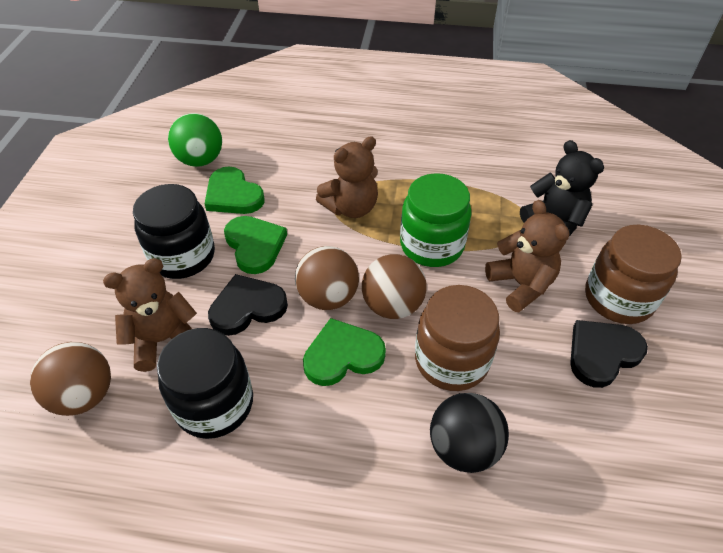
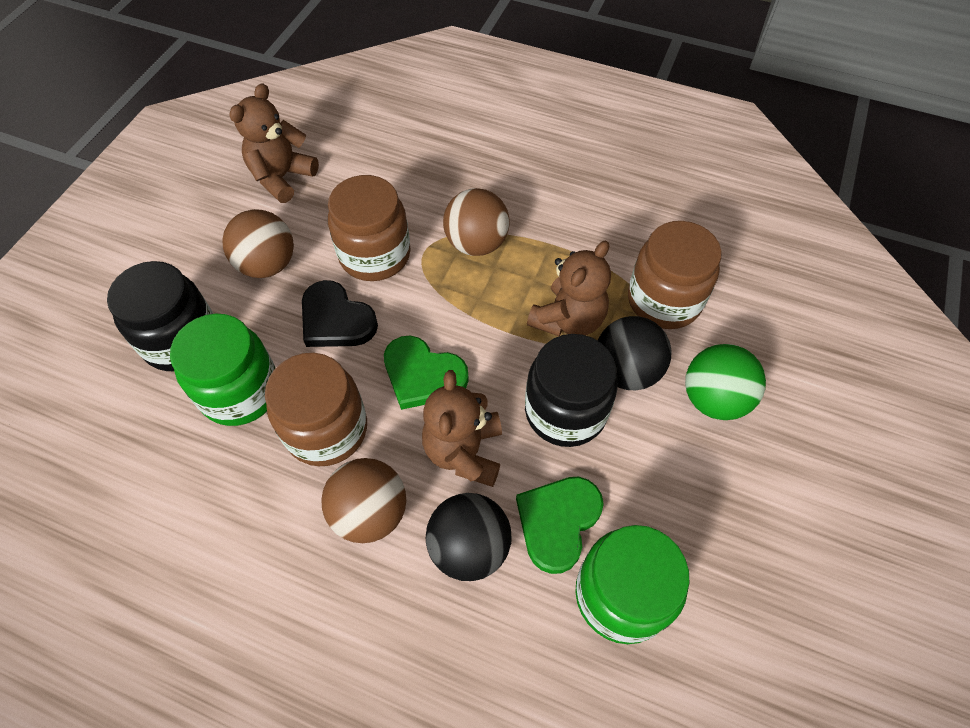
black ball: 1 -> 2
black heart: 2 -> 1
black teddy bear: 1 -> 0
brown jar: 2 -> 3
green heart: 3 -> 2
green jar: 1 -> 2

